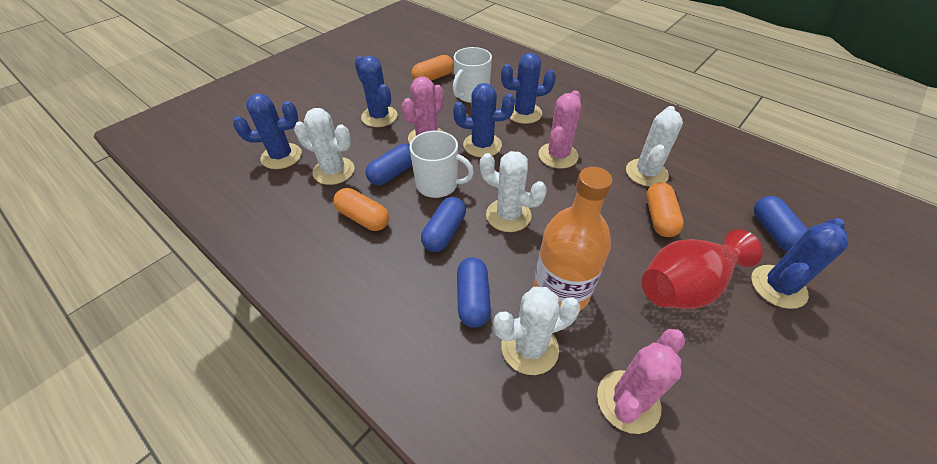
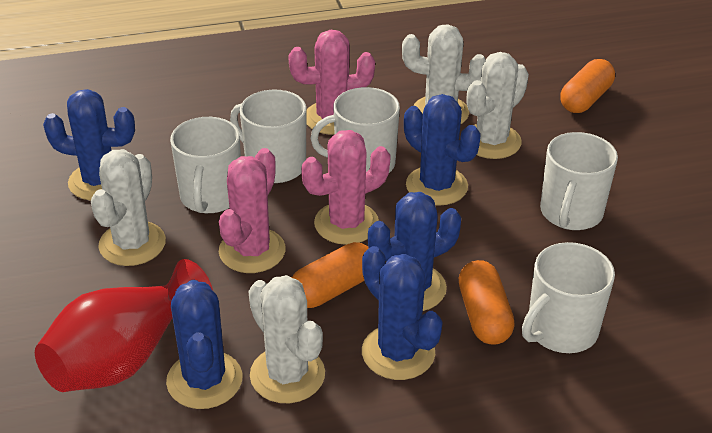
blue capsule: 4 -> 0
orange bottle: 1 -> 0
white mug: 2 -> 5

